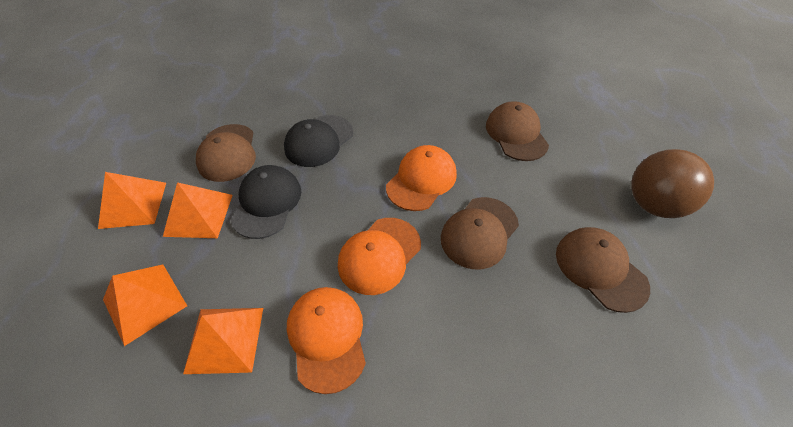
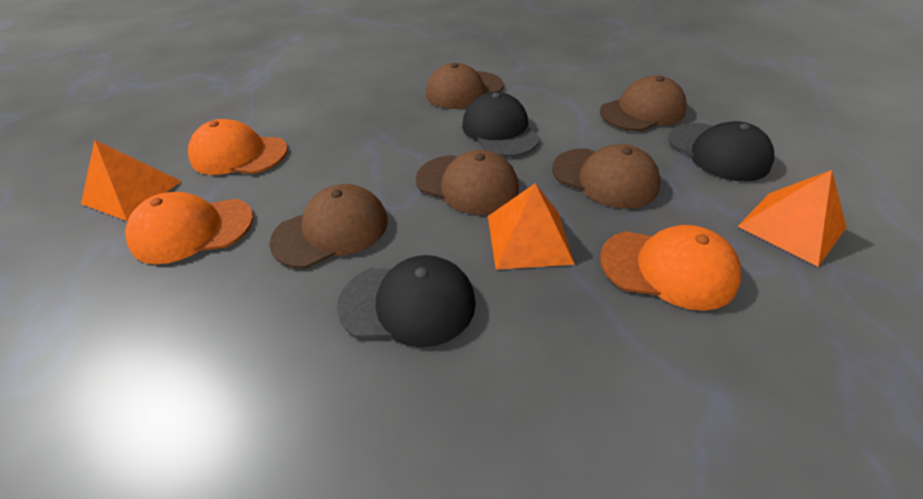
black cap: 2 -> 3
brown ball: 1 -> 0
brown cap: 4 -> 5
orange pyramid: 4 -> 3

